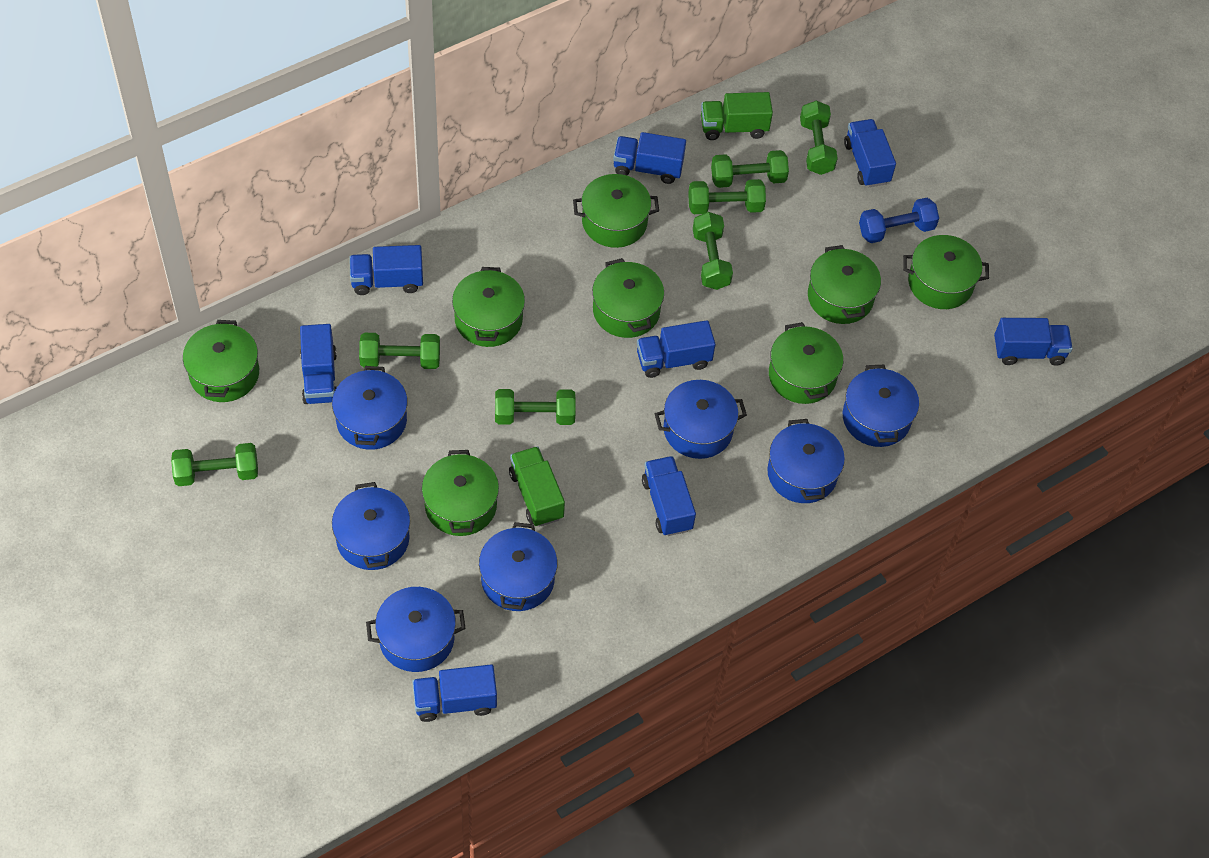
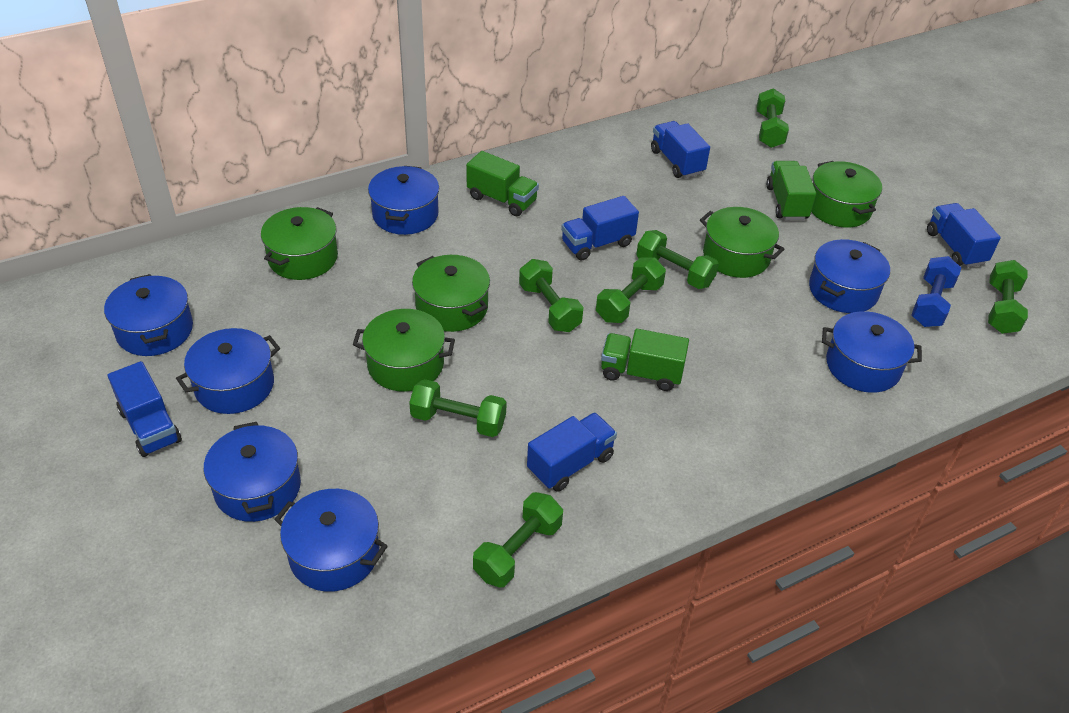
blue truck: 8 -> 5
green pot: 8 -> 5
green truck: 2 -> 3

